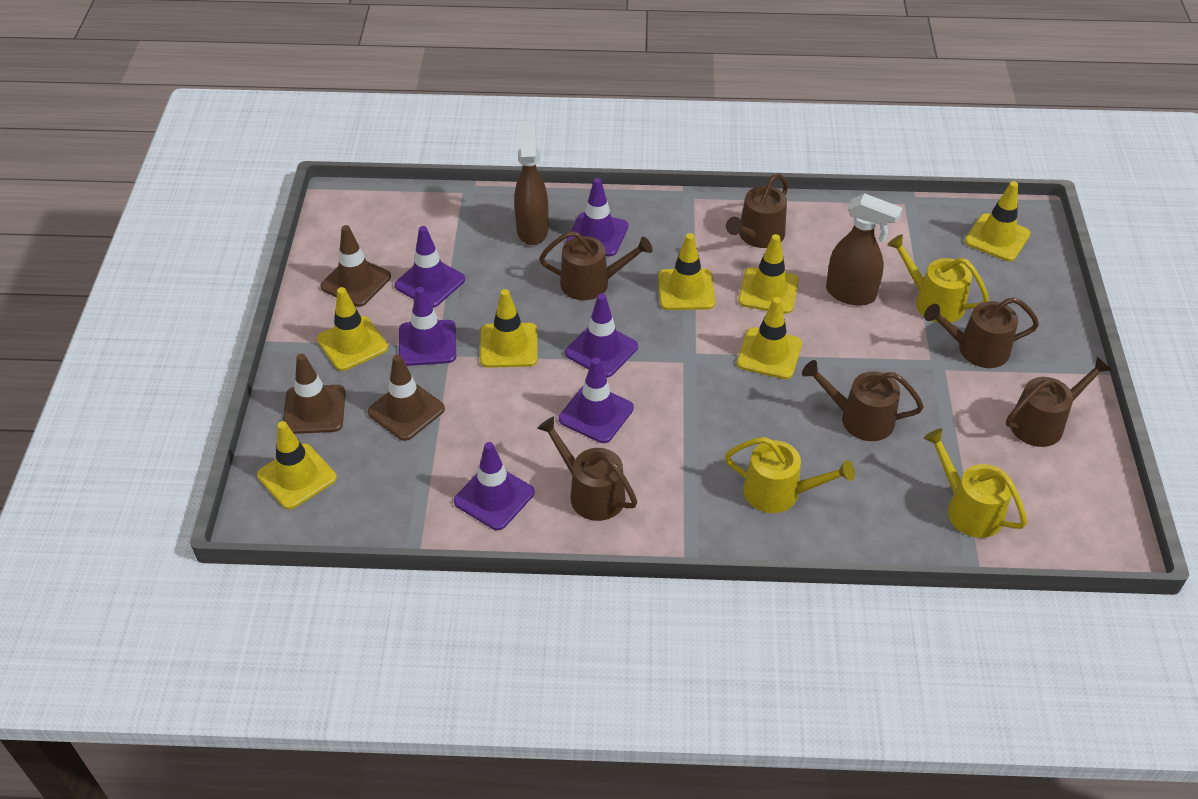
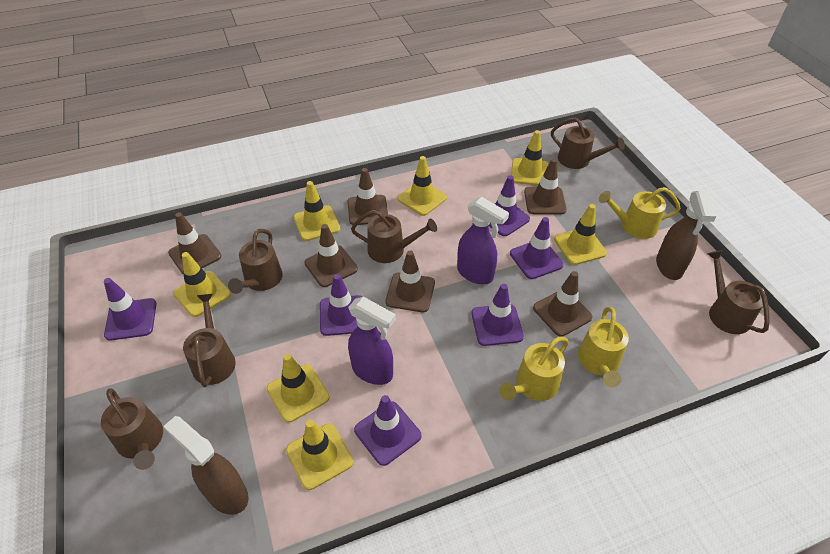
brown traffic cone: 3 -> 6
purple spray bottle: 0 -> 2

